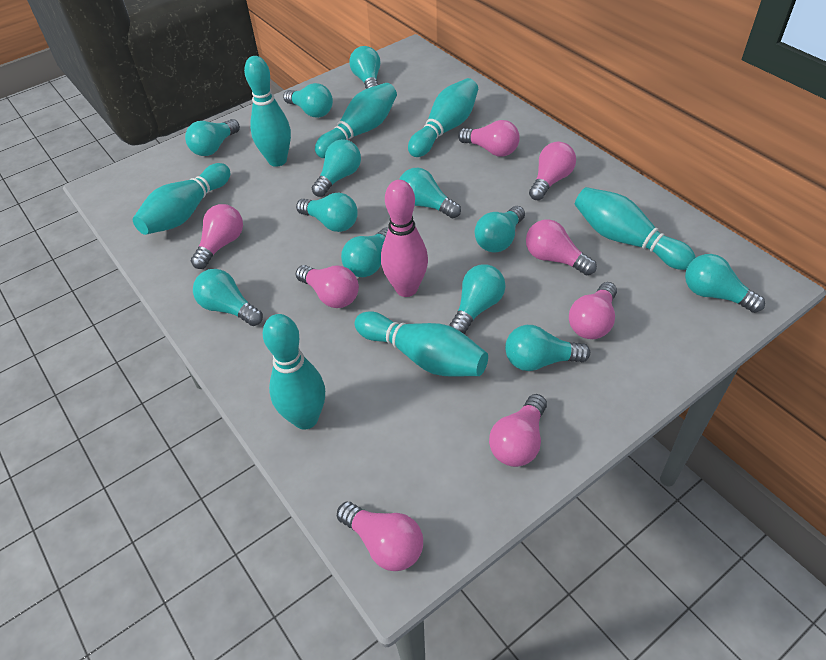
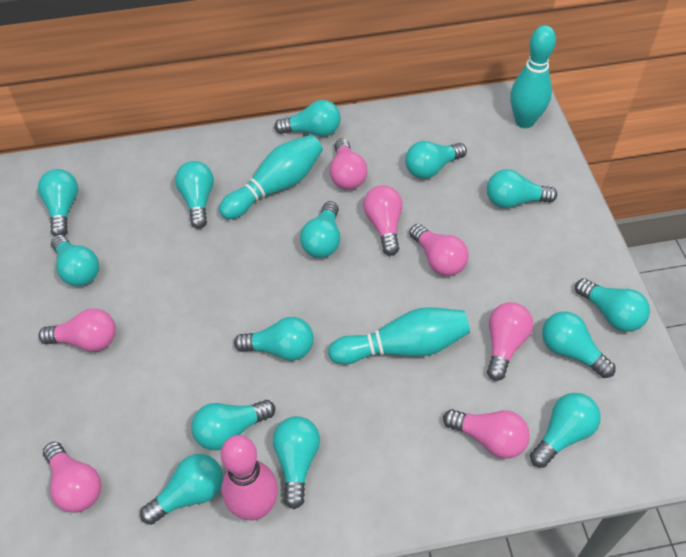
pink light bulb: 8 -> 7
turquoise bowling pin: 7 -> 3
turquoise light bulb: 12 -> 14

